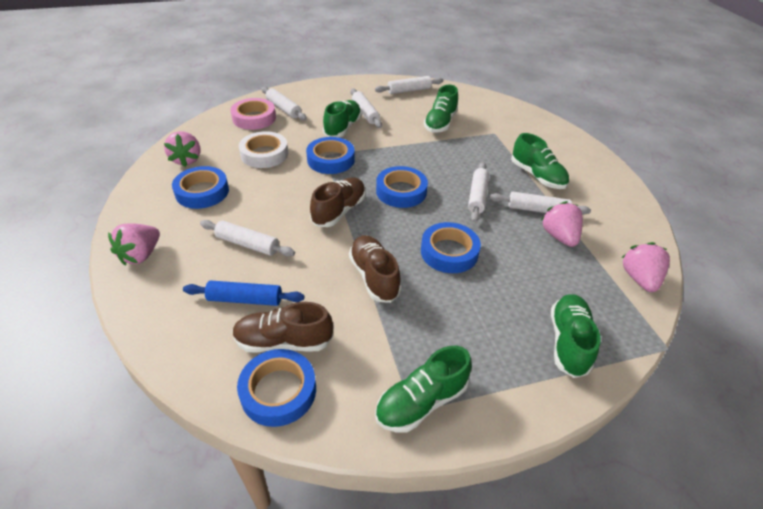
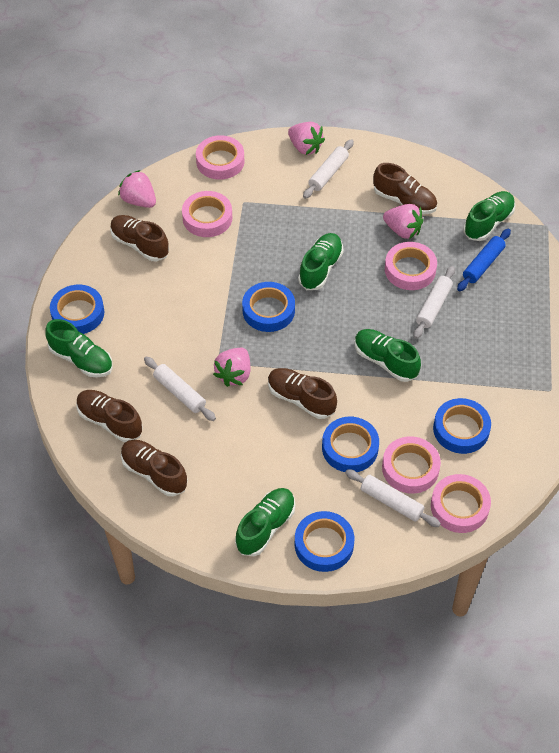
brown shoe: 3 -> 5
pink tape: 1 -> 5
white rolling pin: 6 -> 4
white tape: 1 -> 0

